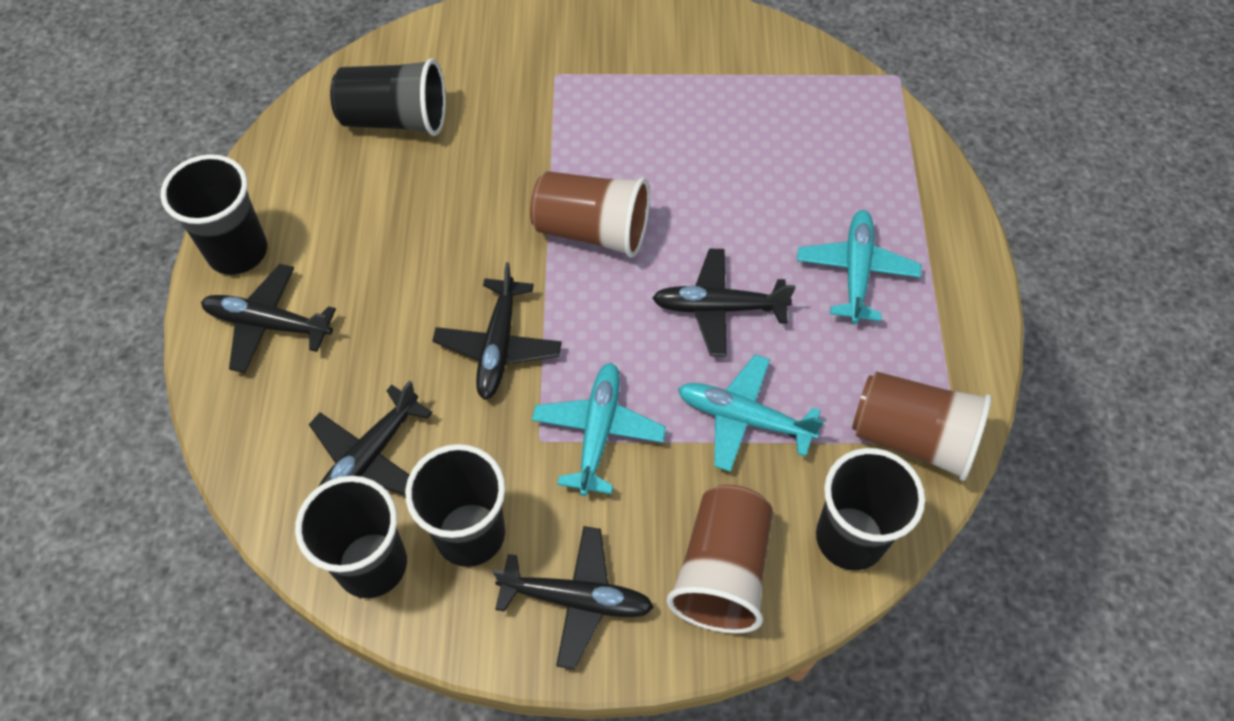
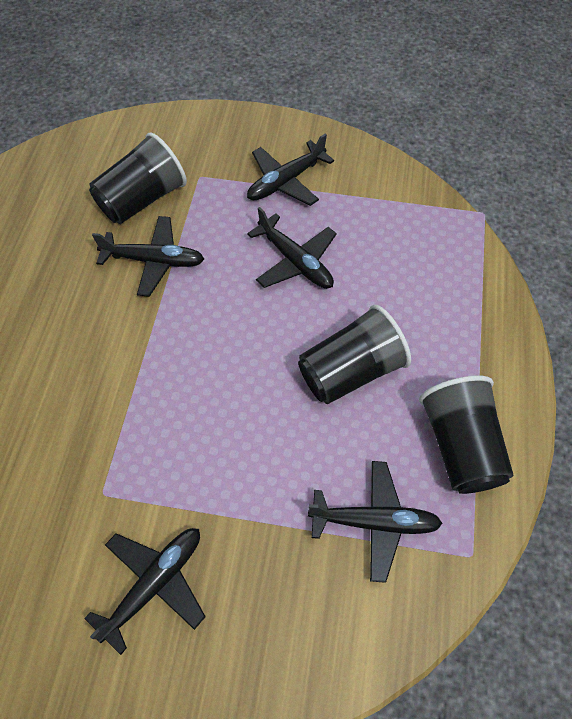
black cup: 5 -> 3
brown cup: 3 -> 0
turquoise plane: 3 -> 0

